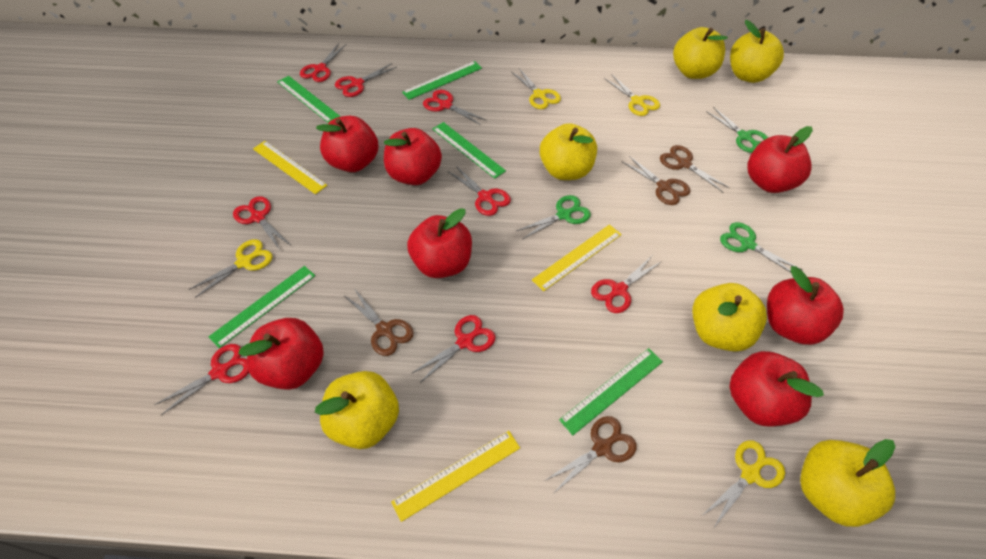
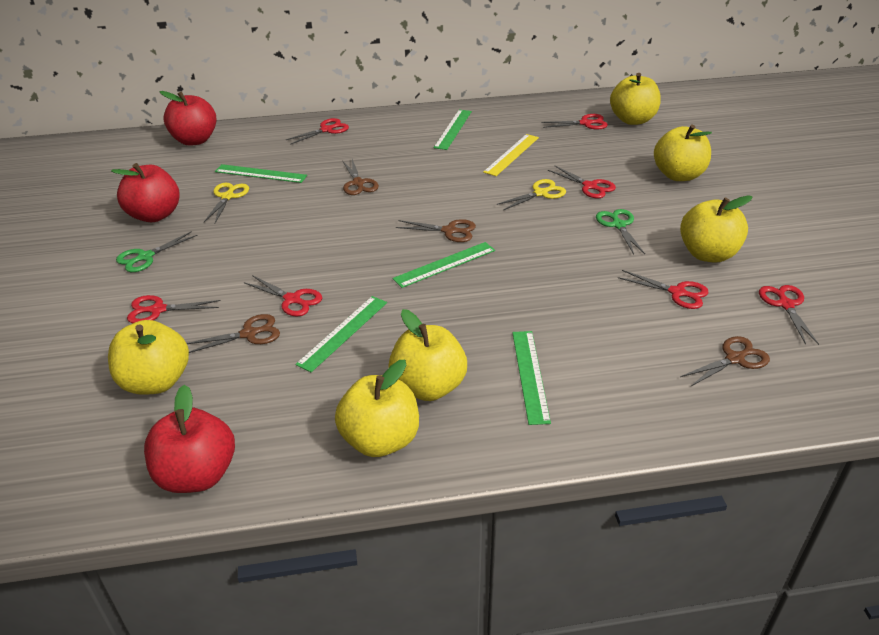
green scissors: 3 -> 2
red apple: 7 -> 3
red scissors: 8 -> 7
yellow ruler: 3 -> 1
yellow scissors: 4 -> 2

